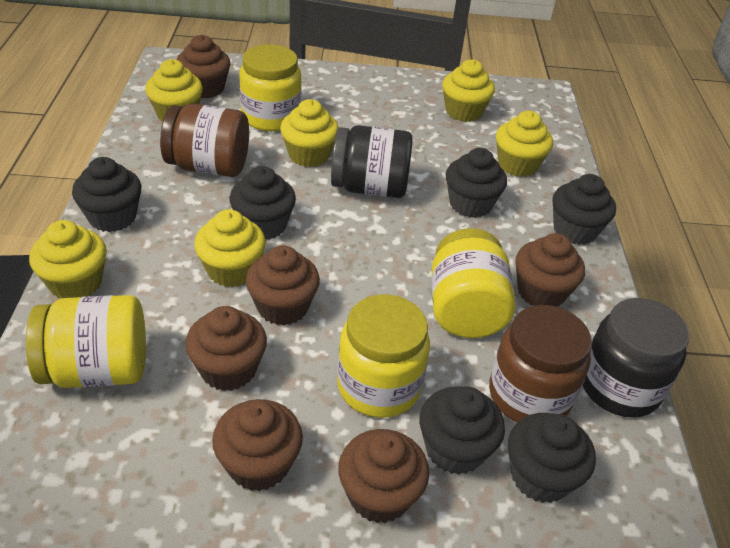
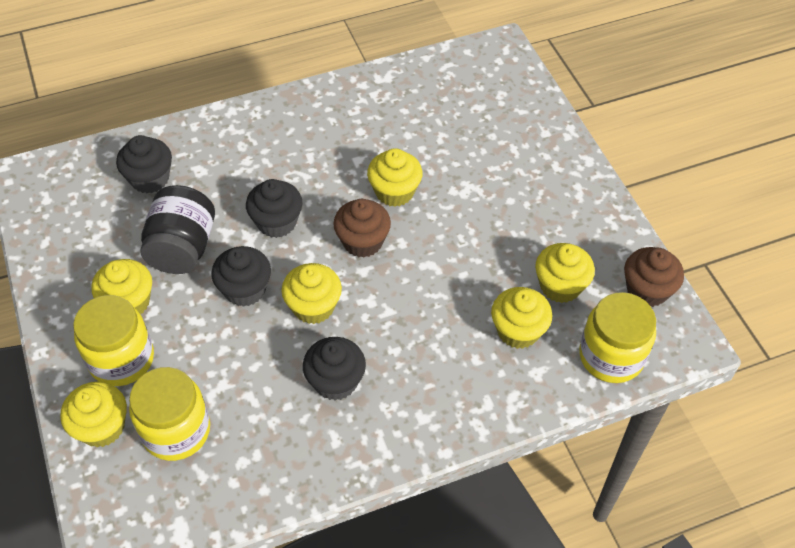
black cupcake: 6 -> 4
black jar: 2 -> 1
brown cupcake: 6 -> 2
brown jar: 2 -> 0
yellow jar: 4 -> 3

